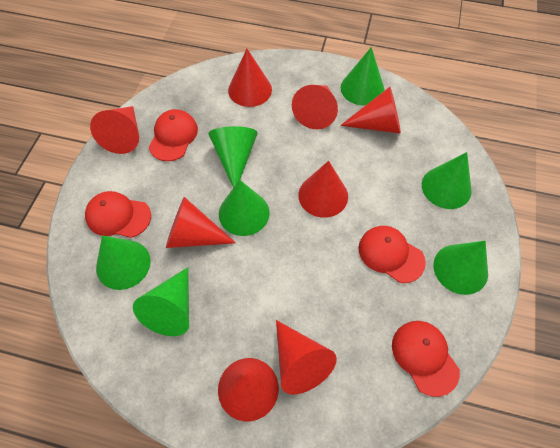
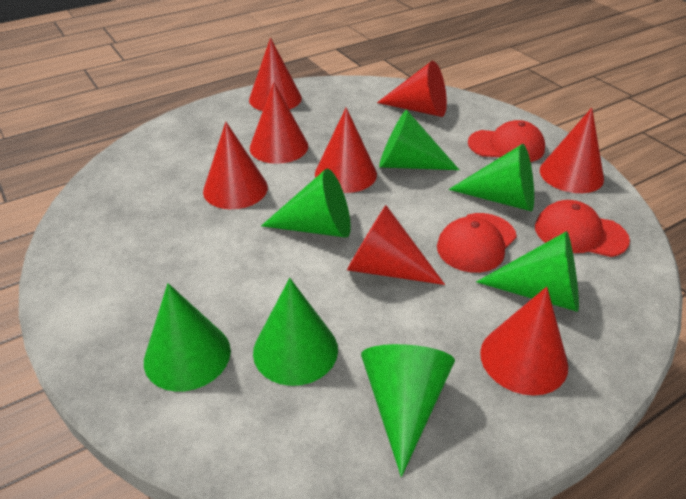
red cap: 4 -> 3

